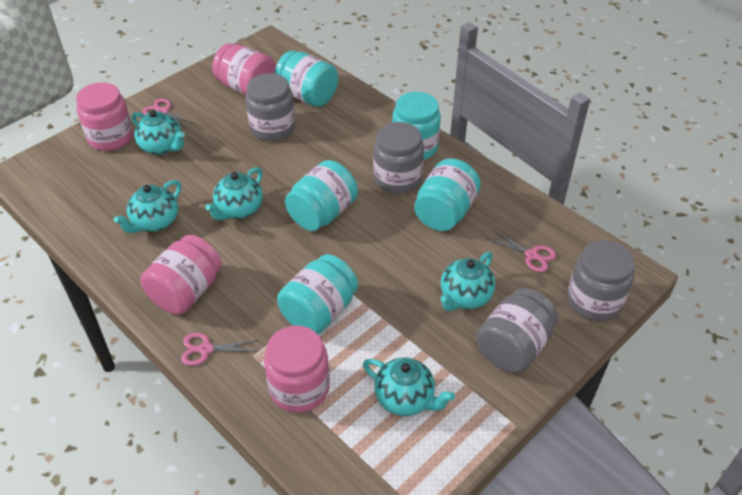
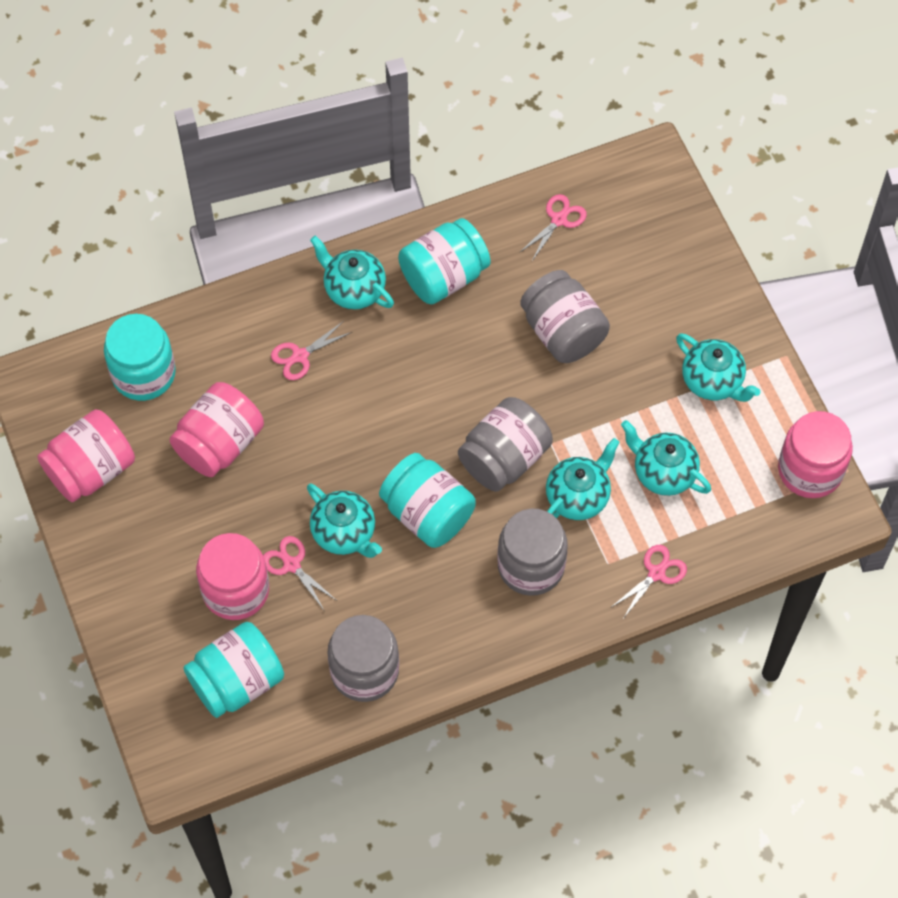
pink scissors: 3 -> 4
turquoise jar: 5 -> 4

